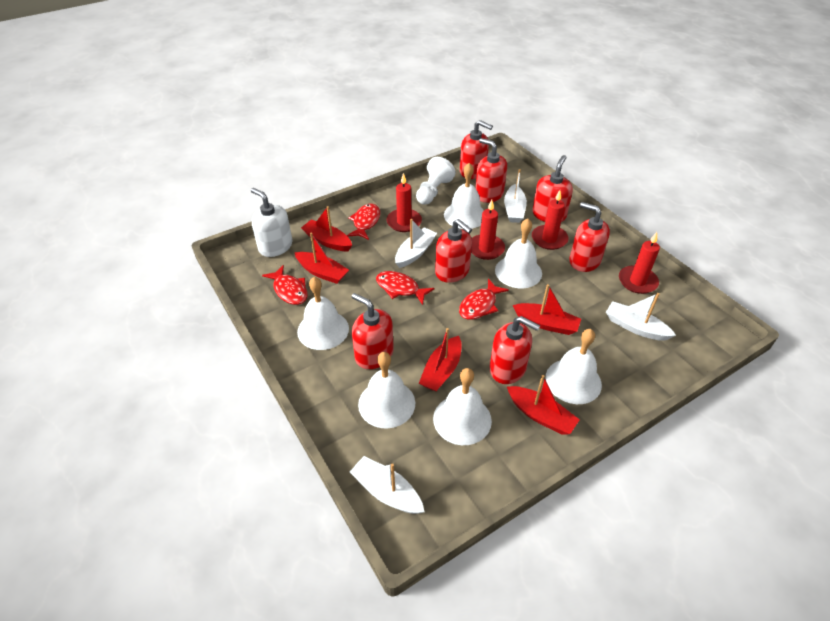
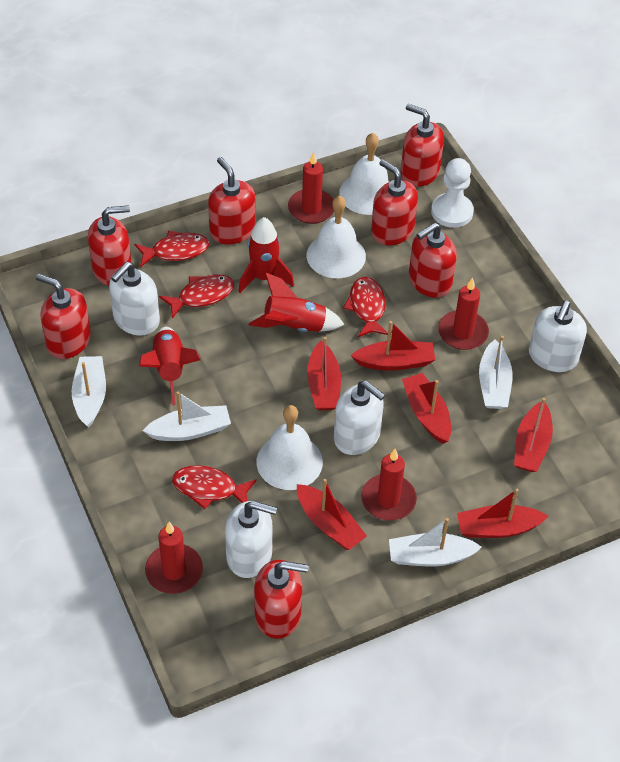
red boat: 5 -> 6
red rocket: 0 -> 3
white bell: 6 -> 3
white soap dispenser: 1 -> 4

